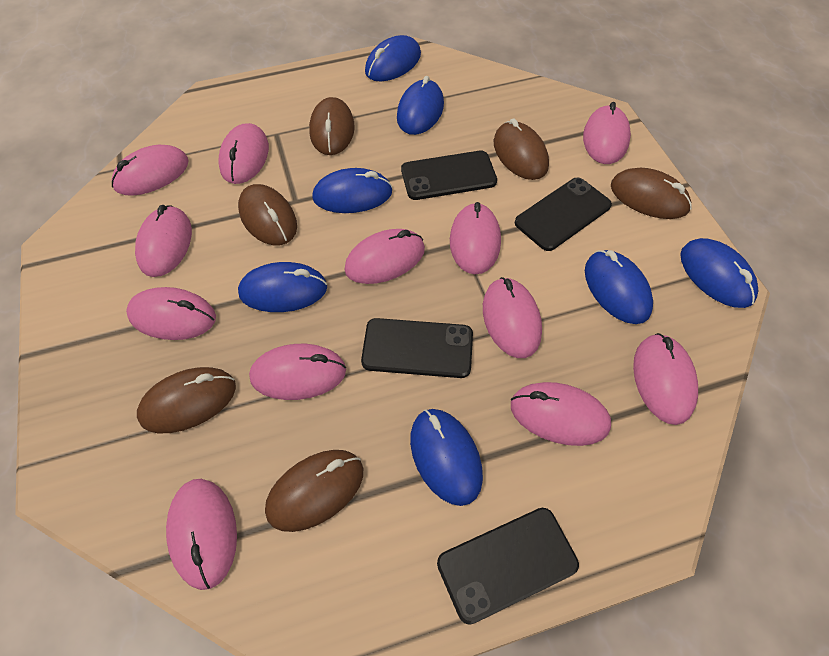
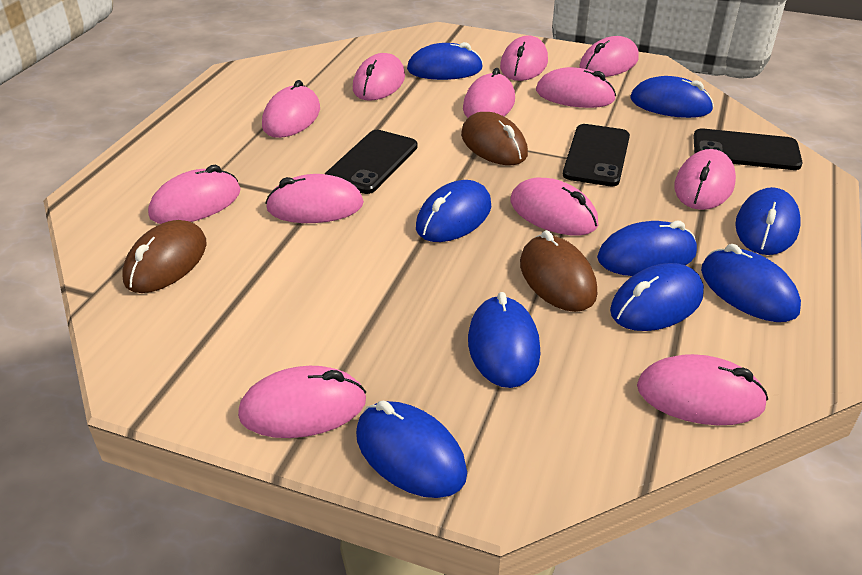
black phone: 4 -> 3
blue mouse: 7 -> 9
brown mouse: 6 -> 3

